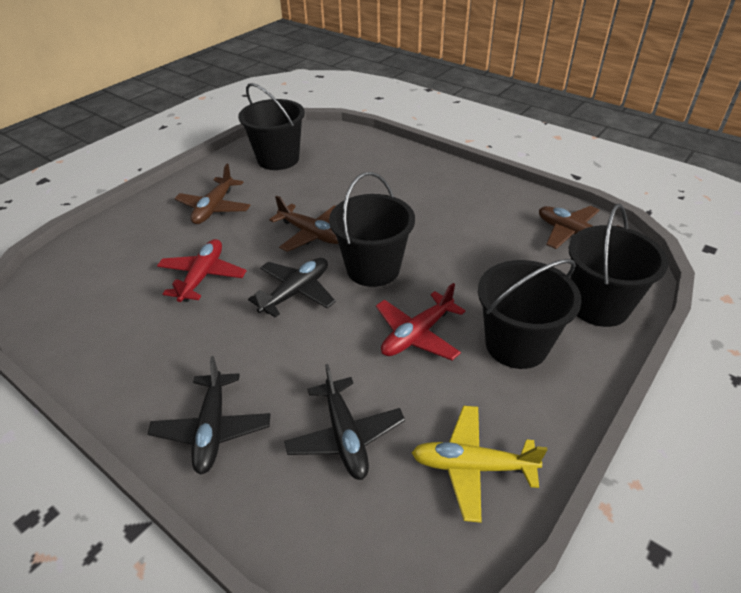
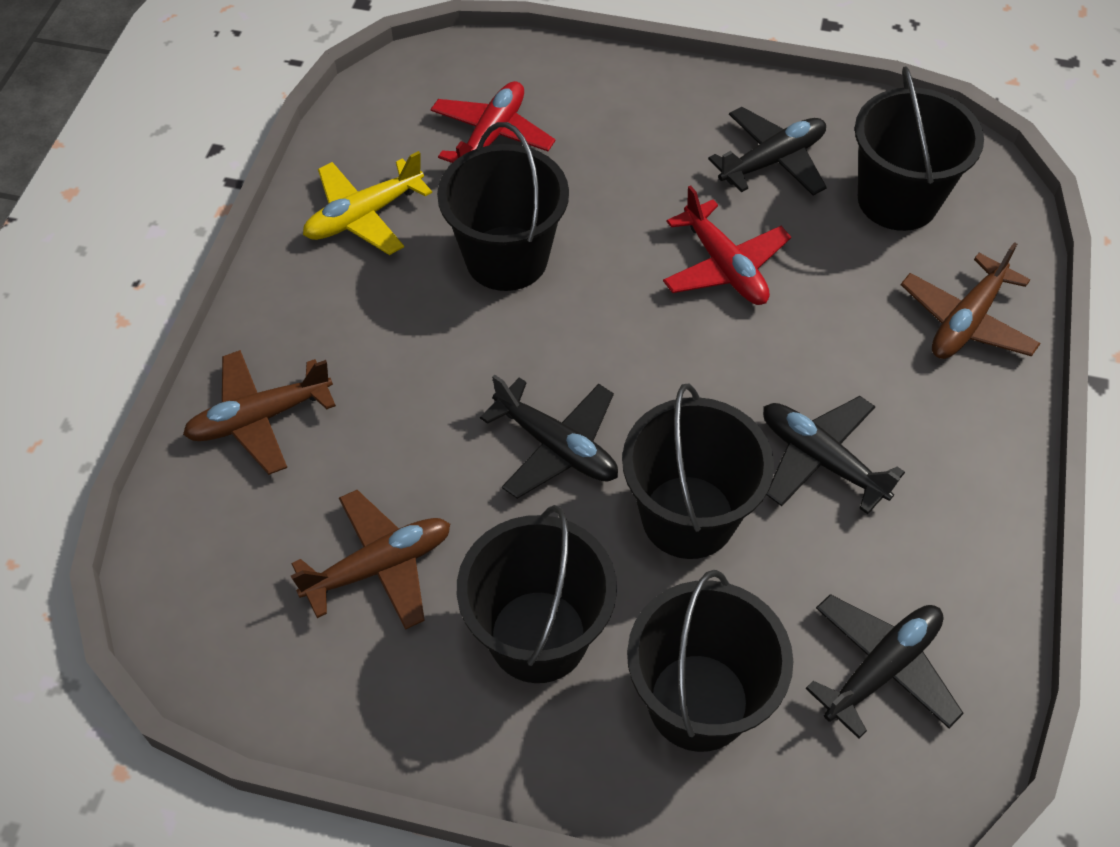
black bucket: 4 -> 5
black plane: 3 -> 4

